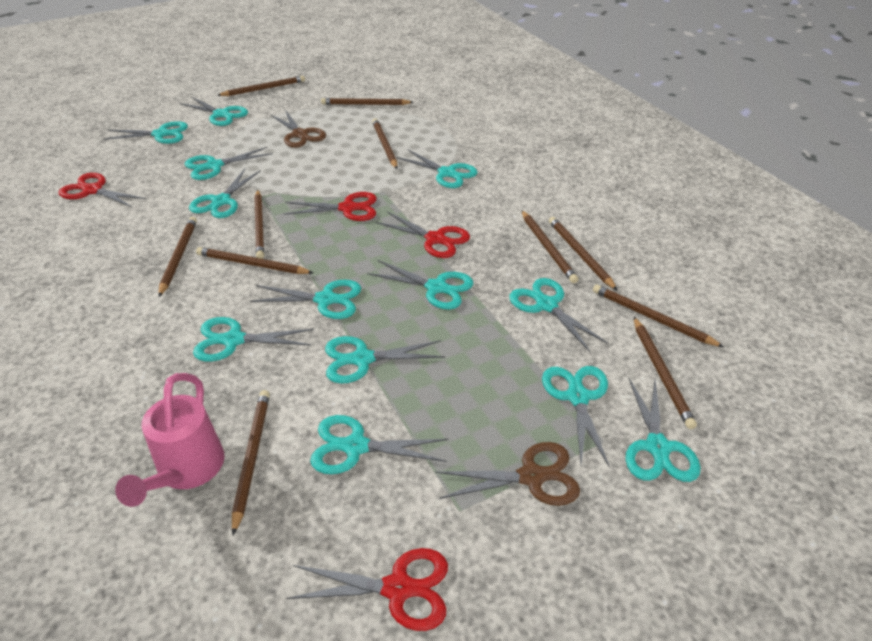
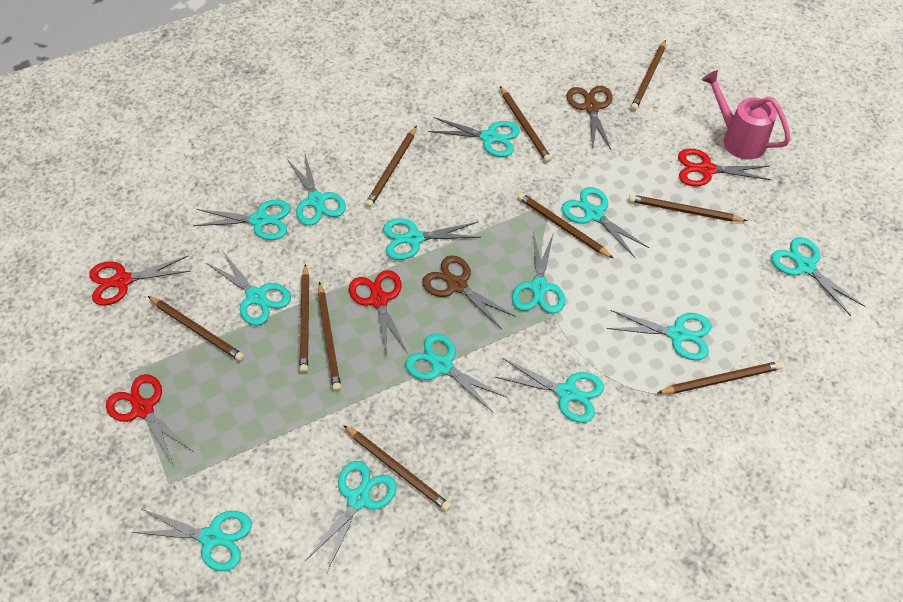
brown pencil: 11 -> 10

